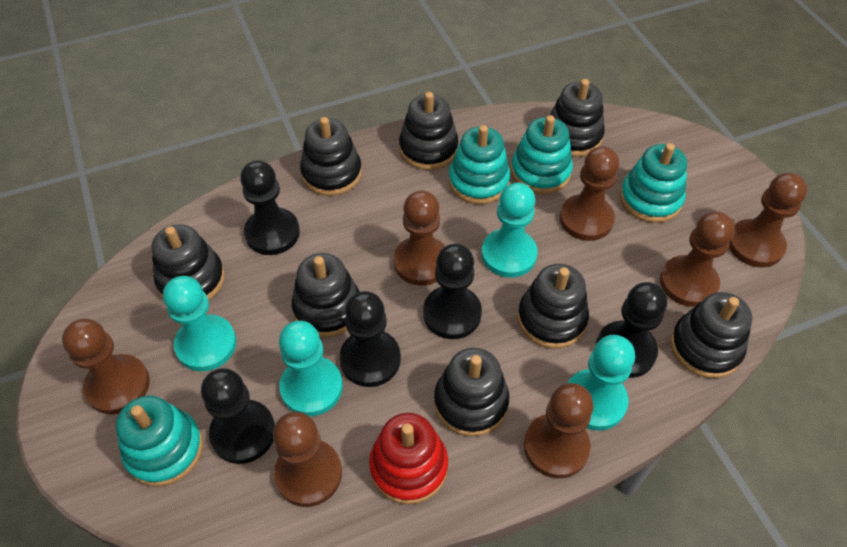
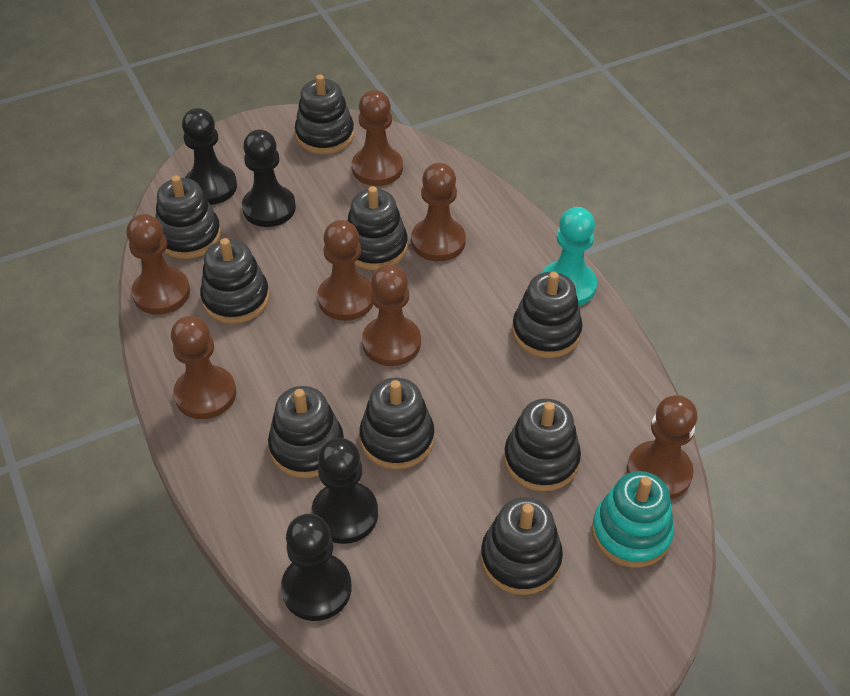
black pawn: 5 -> 4
black stacking toy: 8 -> 9
red stacking toy: 1 -> 0
turquoise pawn: 4 -> 1
turquoise stacking toy: 4 -> 1

